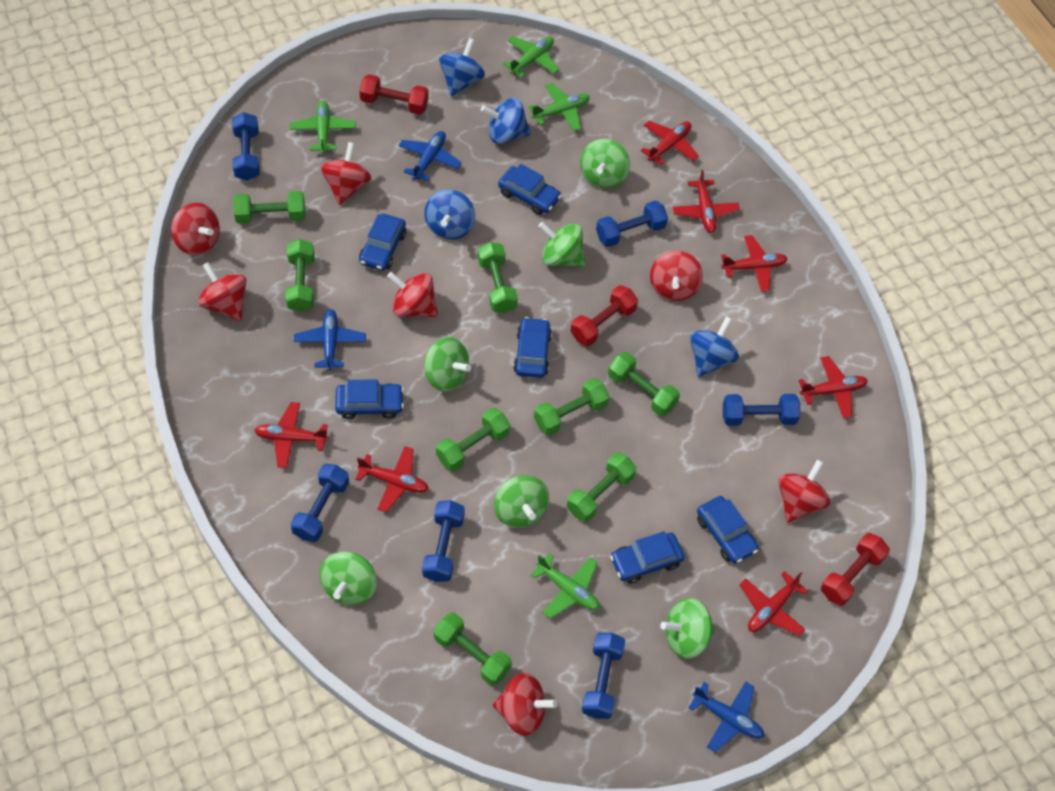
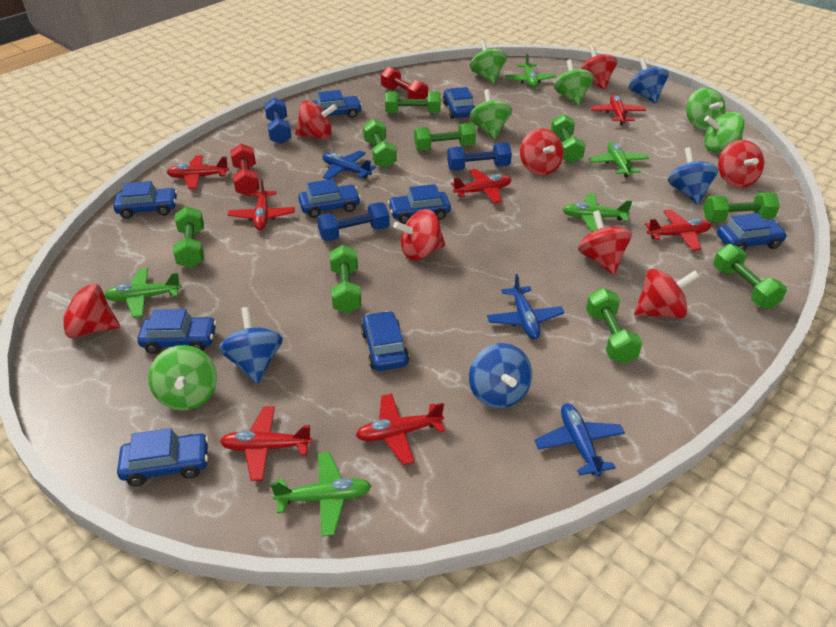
blue car: 6 -> 9
blue dumbbell: 6 -> 3
green dumbbell: 8 -> 9
green plane: 4 -> 5
red dumbbell: 3 -> 2
red spinning top: 7 -> 8

